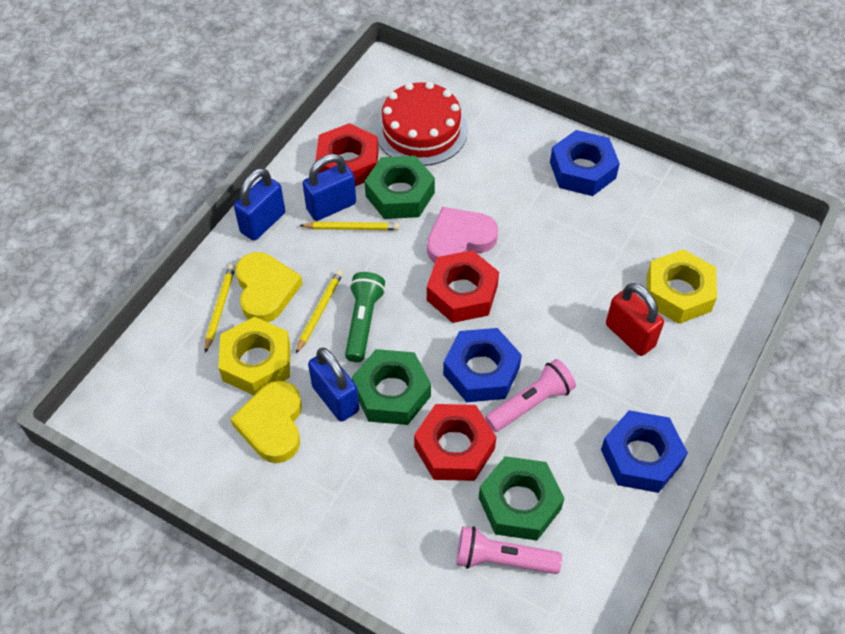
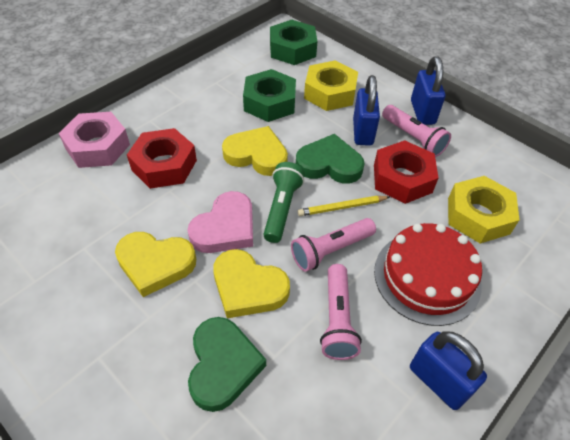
blue nut: 3 -> 0
green heart: 0 -> 2
green nut: 3 -> 2
pink flashlight: 2 -> 3
pink nut: 0 -> 1
red nut: 3 -> 2
red padlock: 1 -> 0
yellow heart: 2 -> 3
yellow pencil: 3 -> 1

